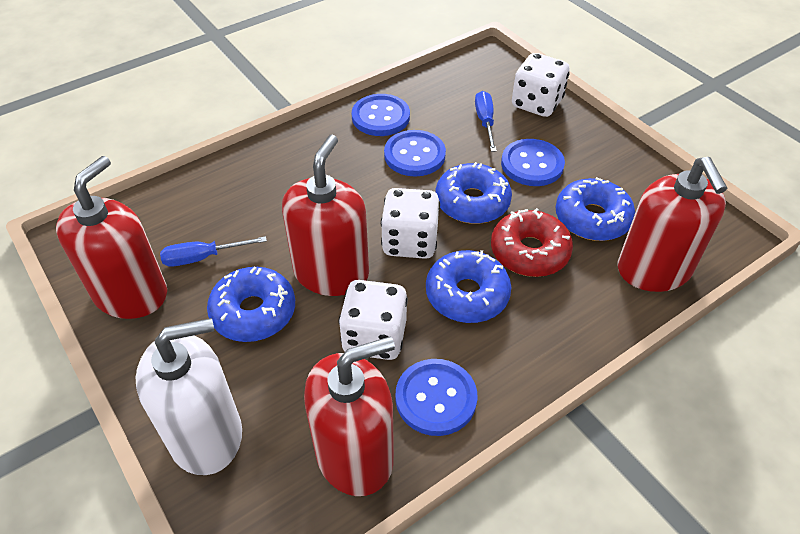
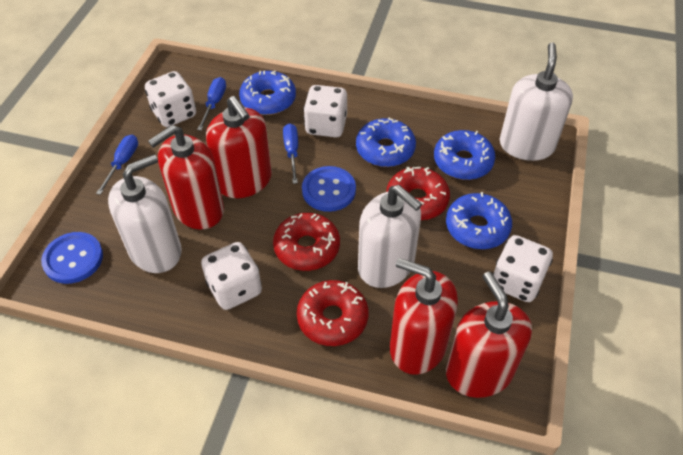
blue button: 4 -> 2
blue screwdriver: 2 -> 3
red donut: 1 -> 3
white dice: 3 -> 4
white soap dispenser: 1 -> 3

